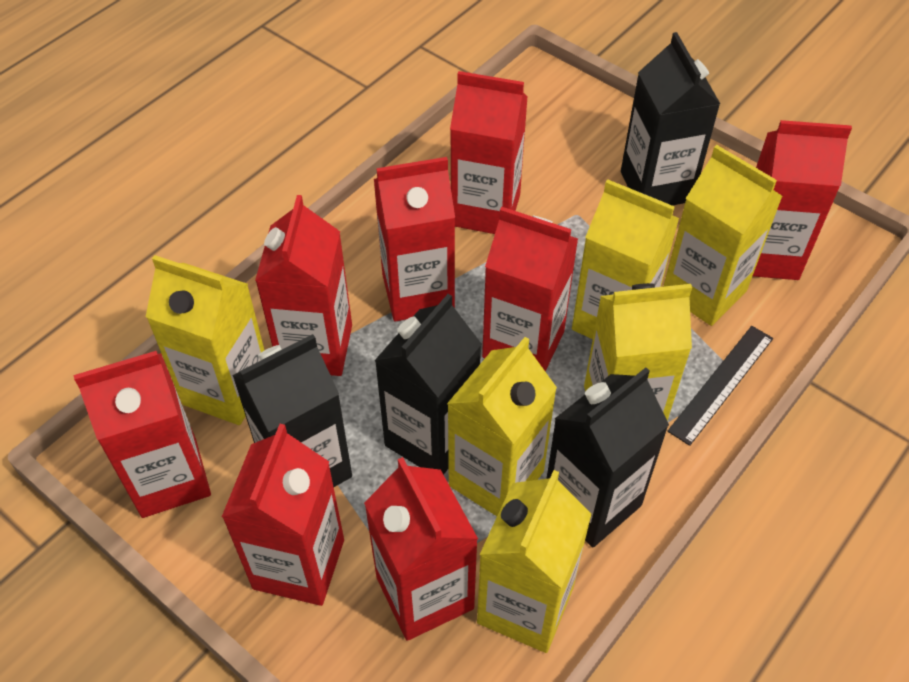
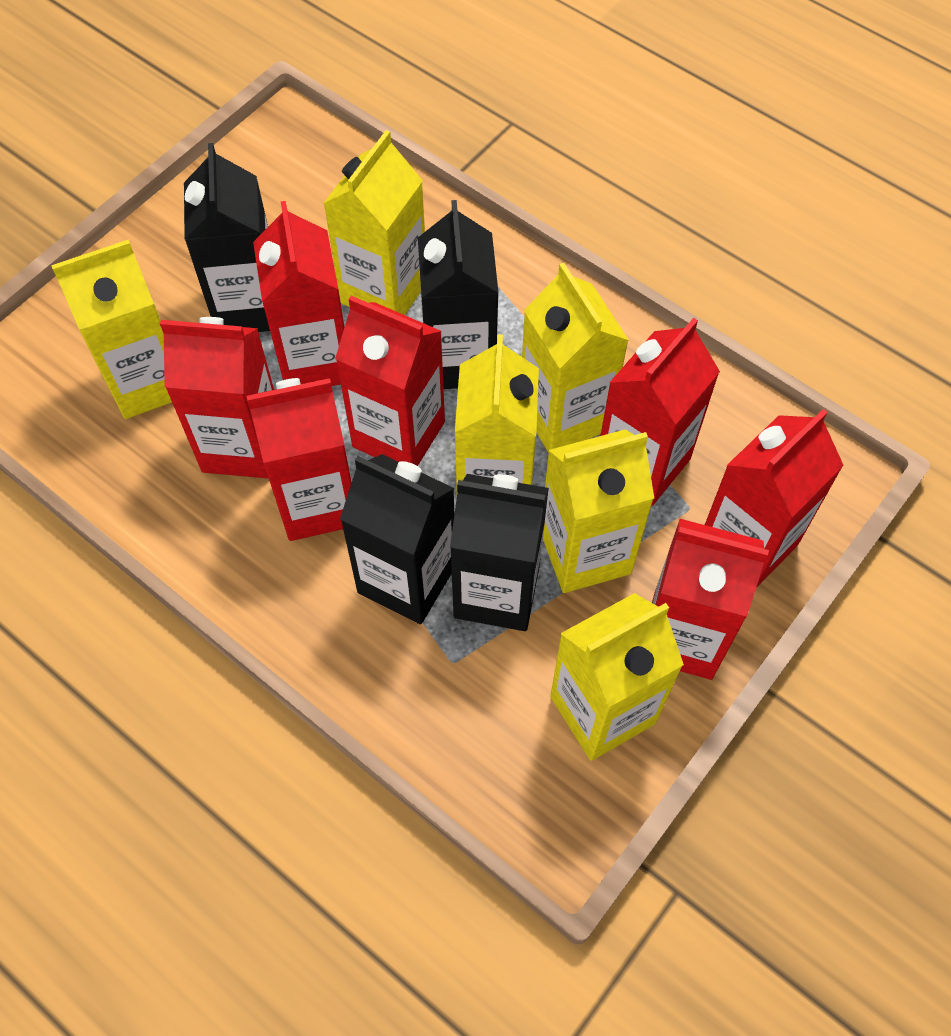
black ruler: 1 -> 0
red carton: 8 -> 7

